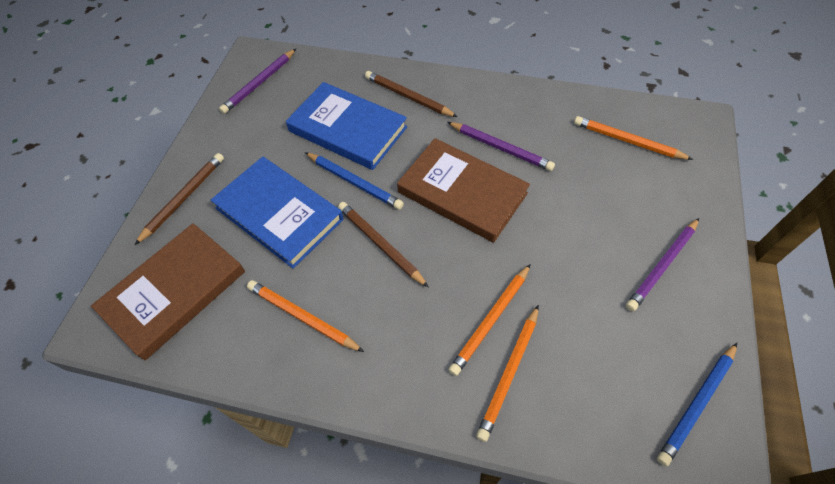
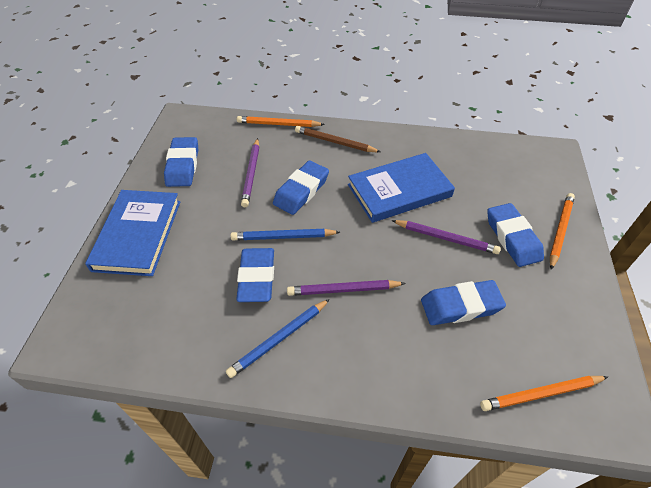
blue eraser: 0 -> 5
brown book: 2 -> 0
brown pencil: 3 -> 1
orange pencil: 4 -> 3

